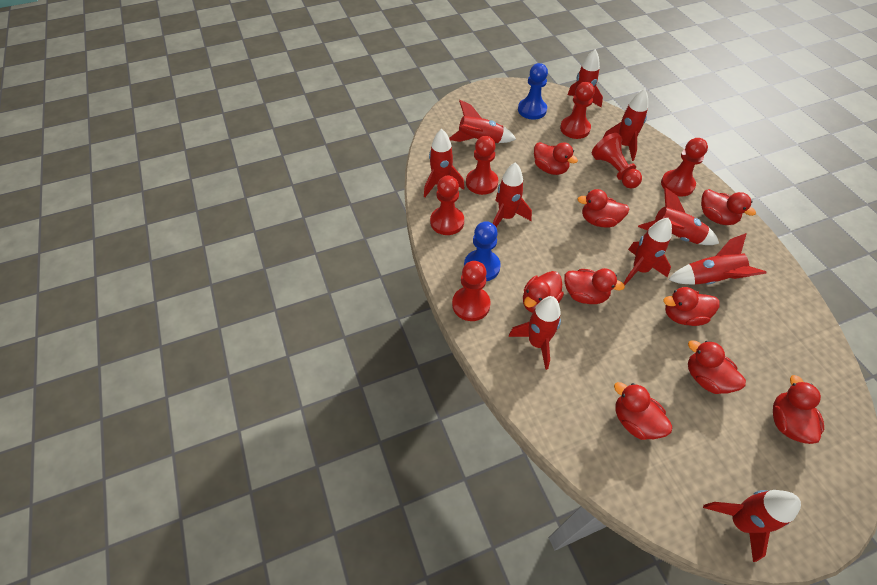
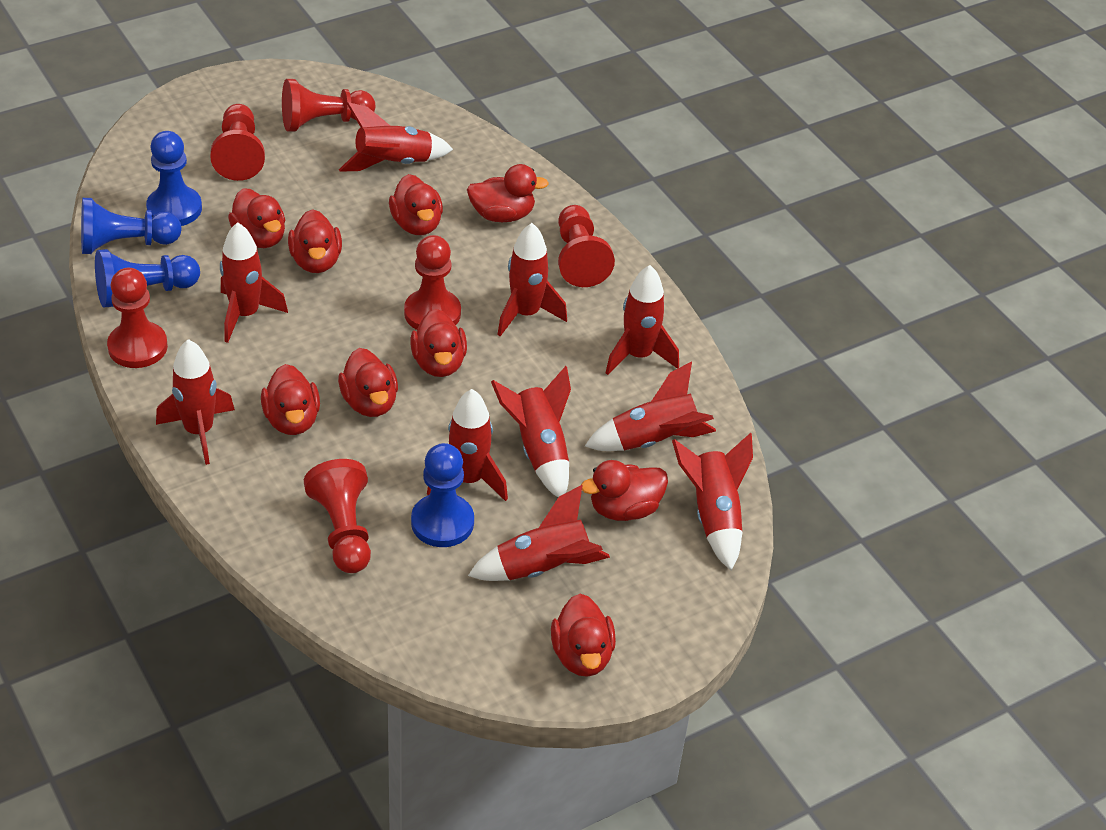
blue pawn: 2 -> 4

